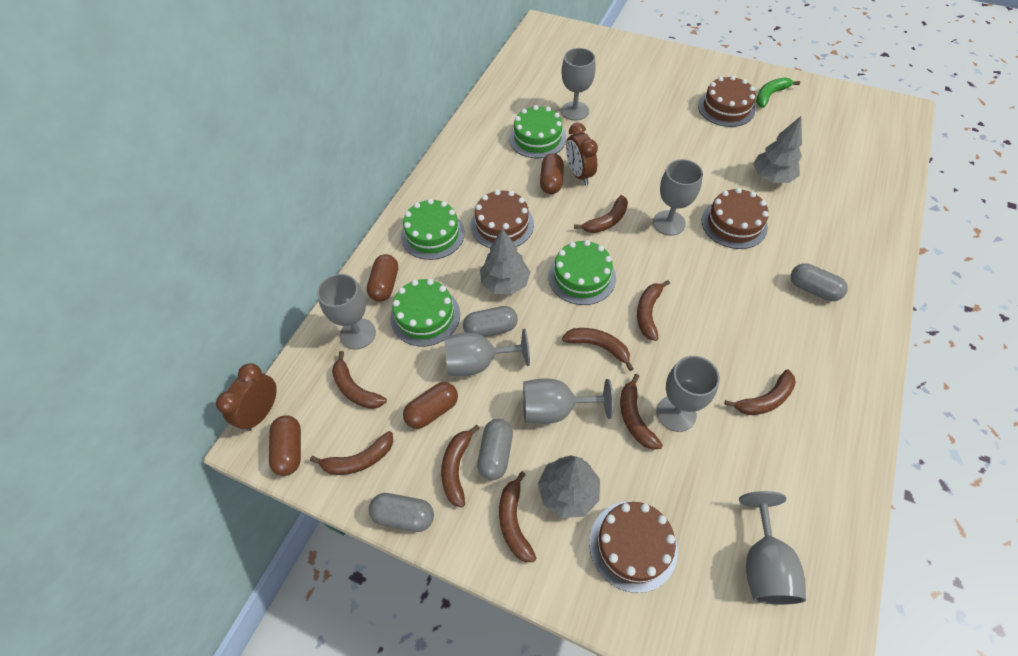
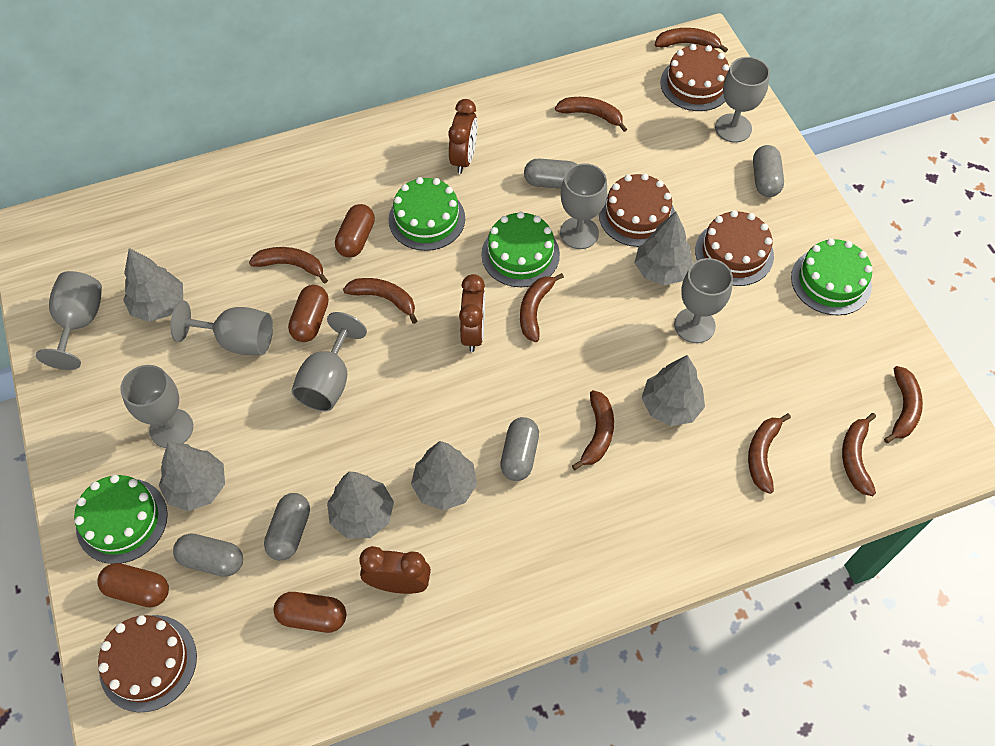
brown clock: 2 -> 3
green banana: 1 -> 0
grey capsule: 4 -> 5
grey tree: 3 -> 6

